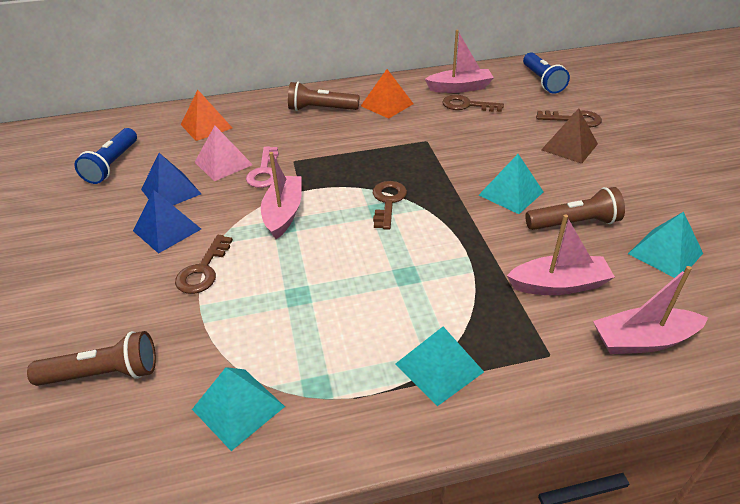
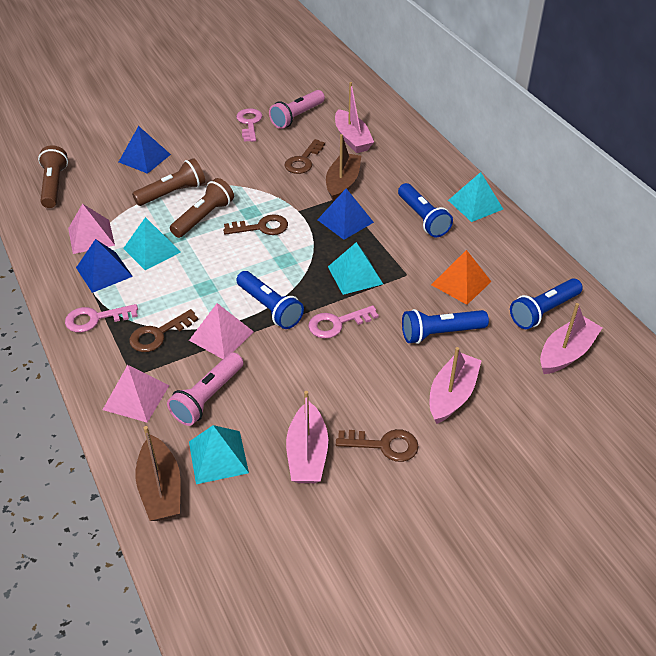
blue flashlight: 2 -> 4
blue pyramid: 2 -> 3
brown boat: 0 -> 2
brown pyramid: 1 -> 0
orange pyramid: 2 -> 1
pink flashlight: 0 -> 2
pink key: 1 -> 3
pink pyramid: 1 -> 3

